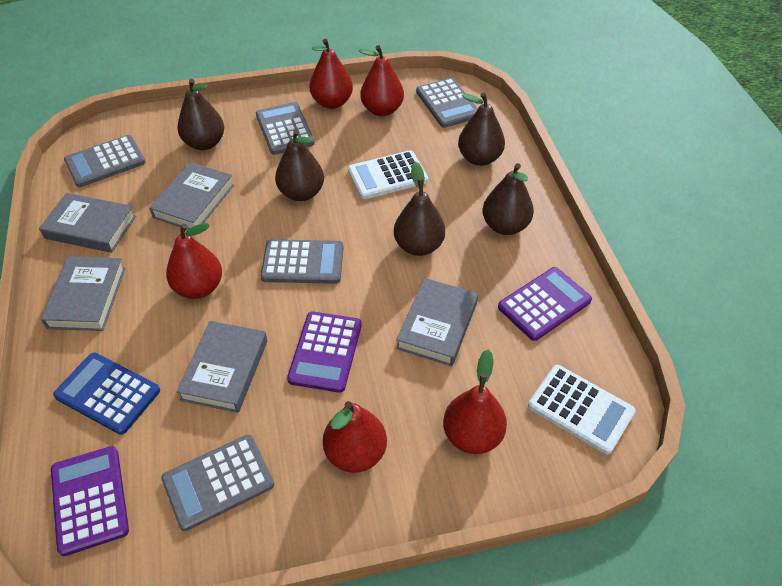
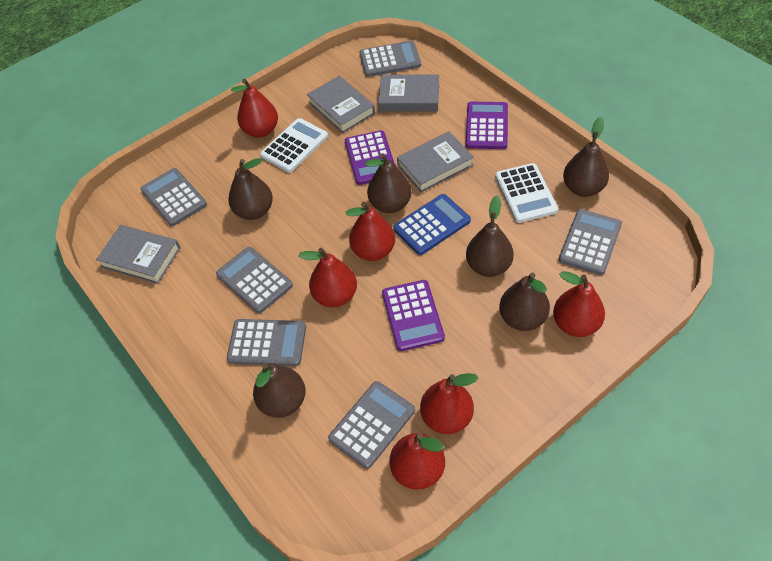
brown pear: 5 -> 6
grey book: 5 -> 4
grey calculator: 5 -> 6
red pear: 5 -> 6

